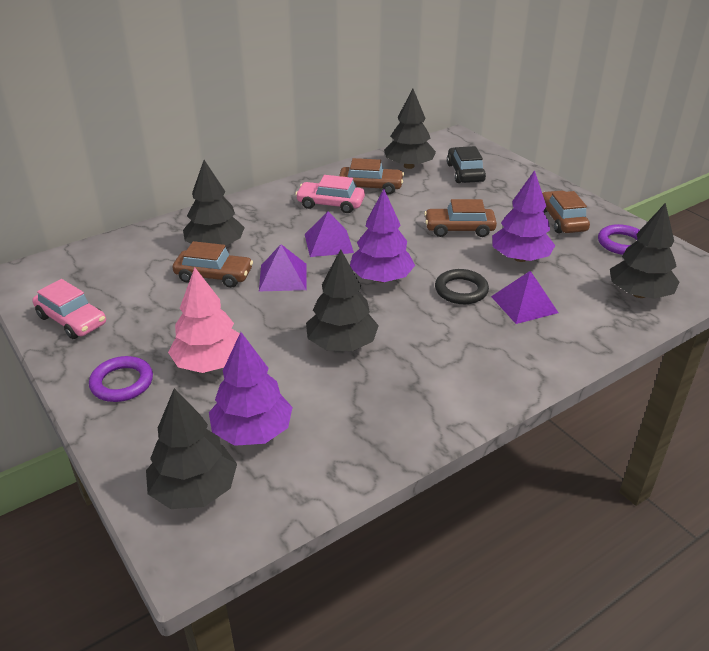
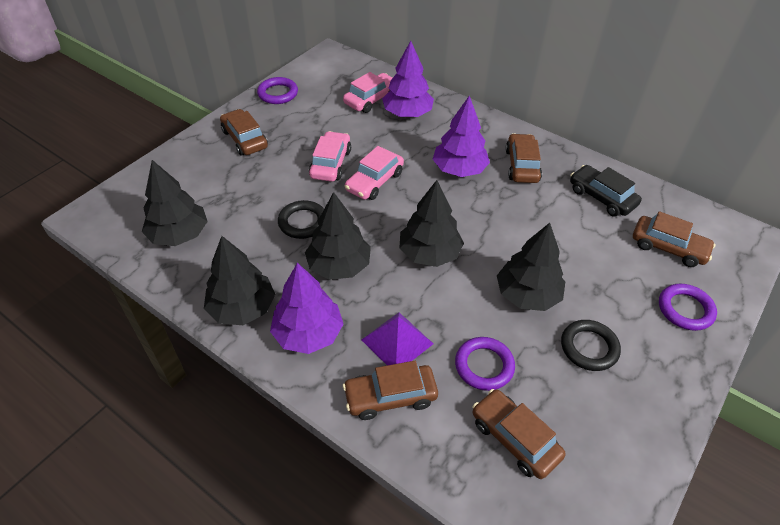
black ring: 1 -> 2
brown car: 4 -> 5
pink car: 2 -> 3
pink tree: 1 -> 0
purple pyramid: 3 -> 1
purple ring: 2 -> 3

